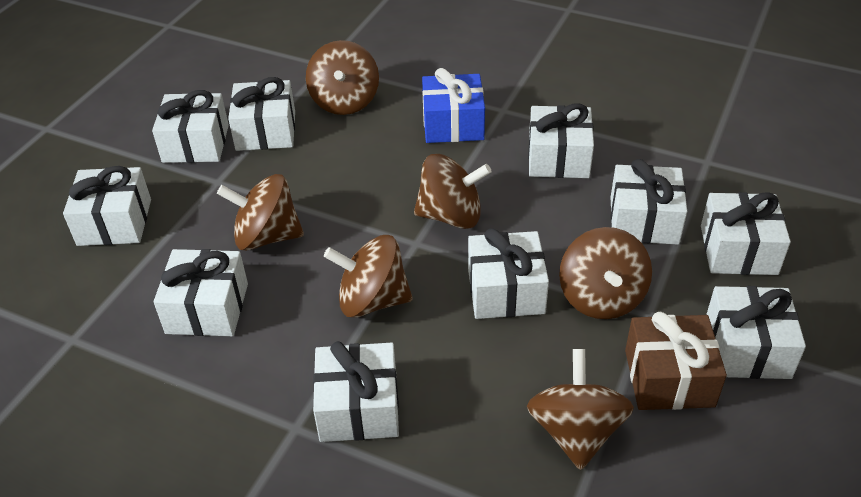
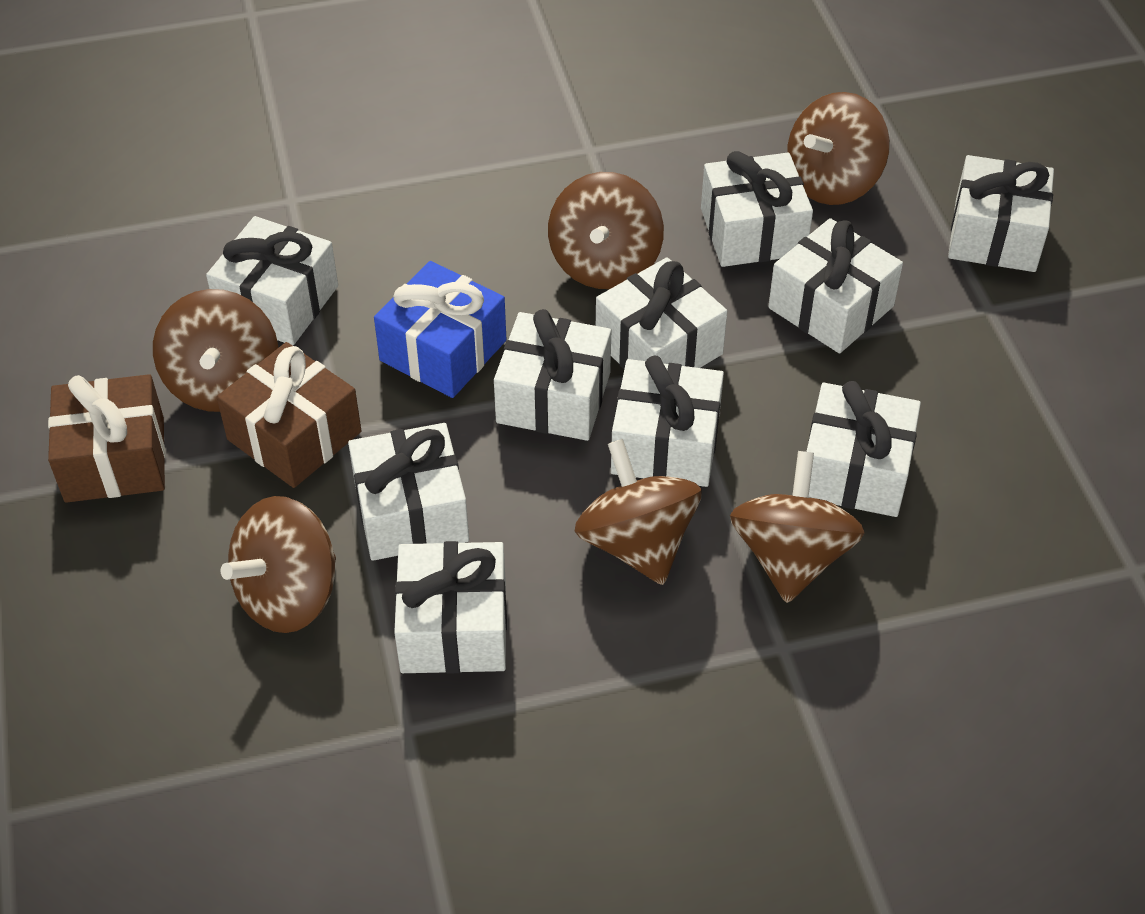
brown gift: 1 -> 2

